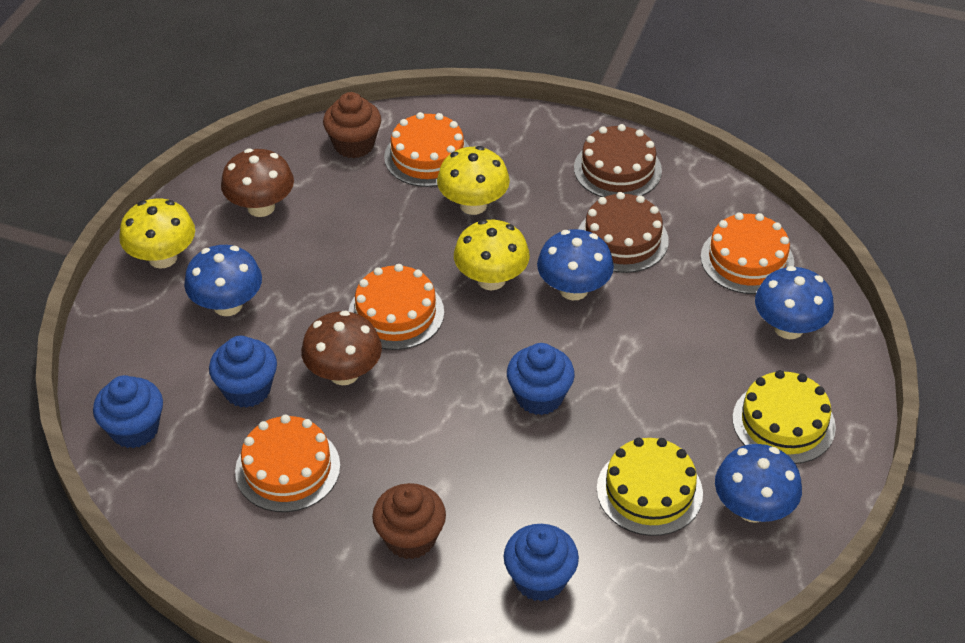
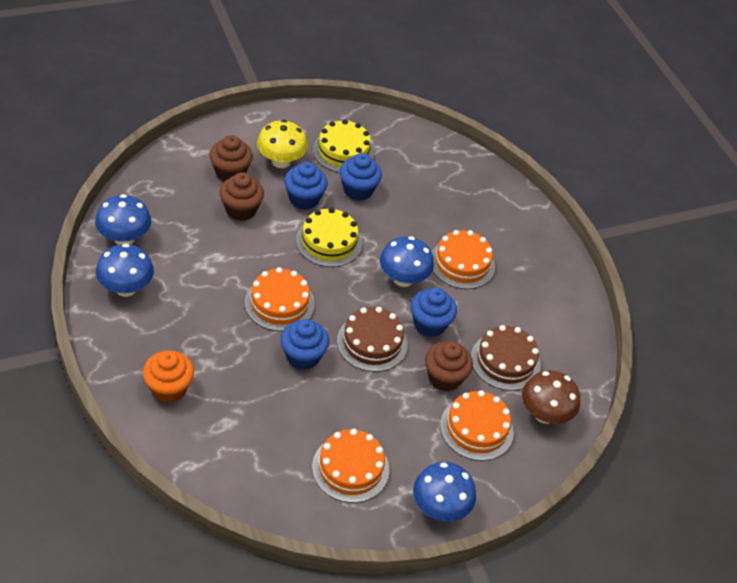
brown cupcake: 2 -> 3
brown mushroom: 2 -> 1
orange cupcake: 0 -> 1
yellow mushroom: 3 -> 1

